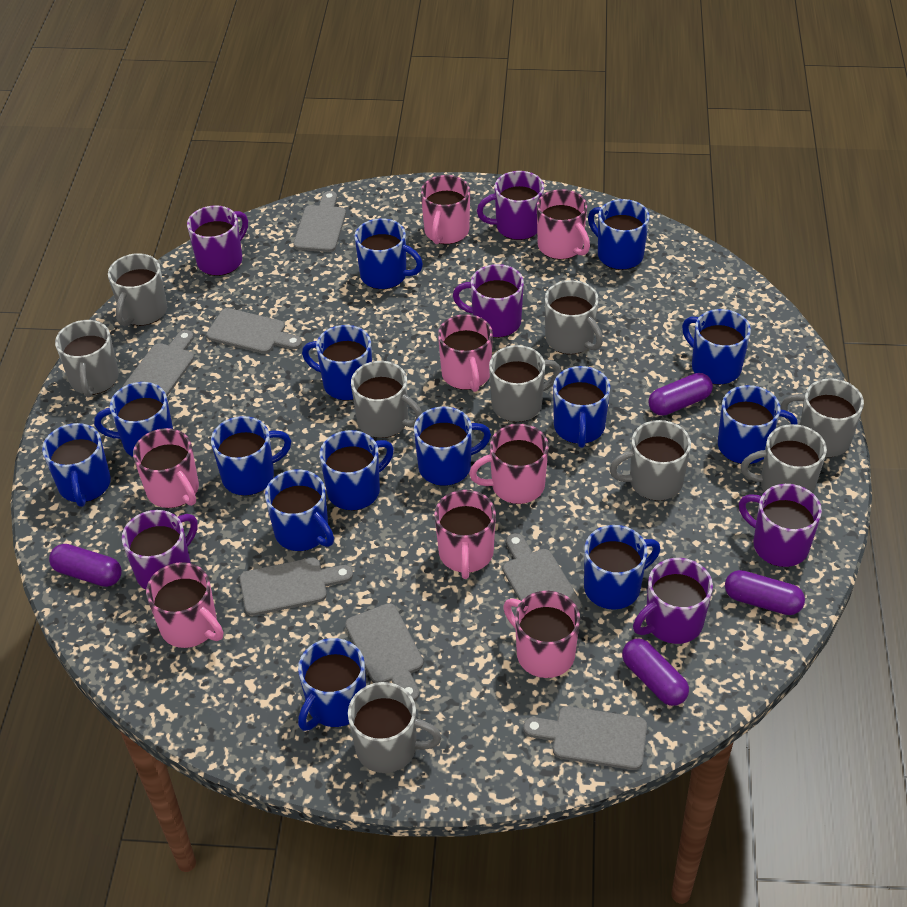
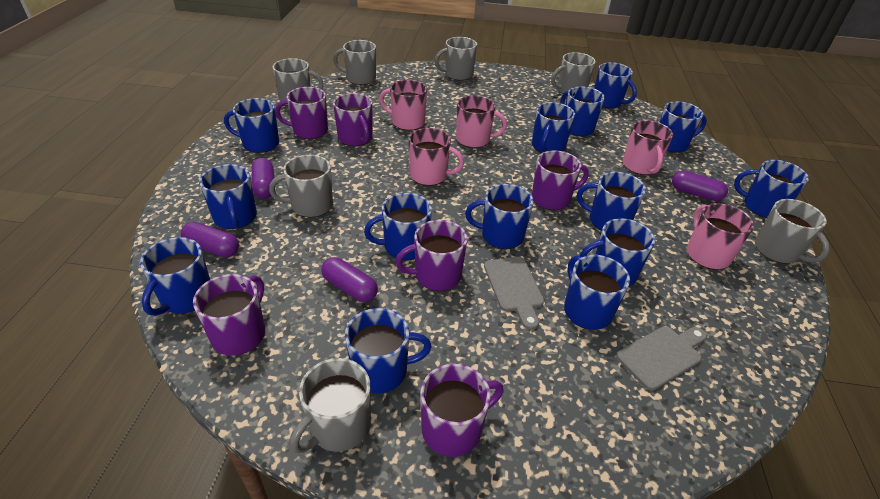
grey cutting board: 7 -> 2
grey mug: 9 -> 7
pink mug: 8 -> 5

